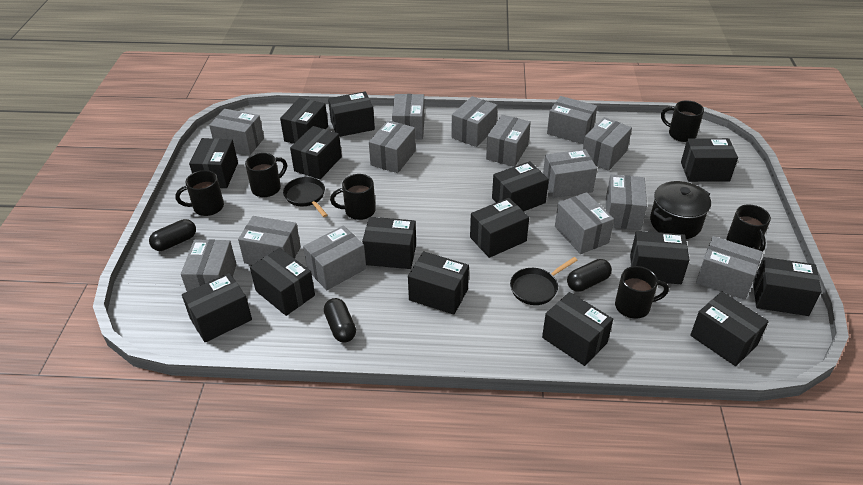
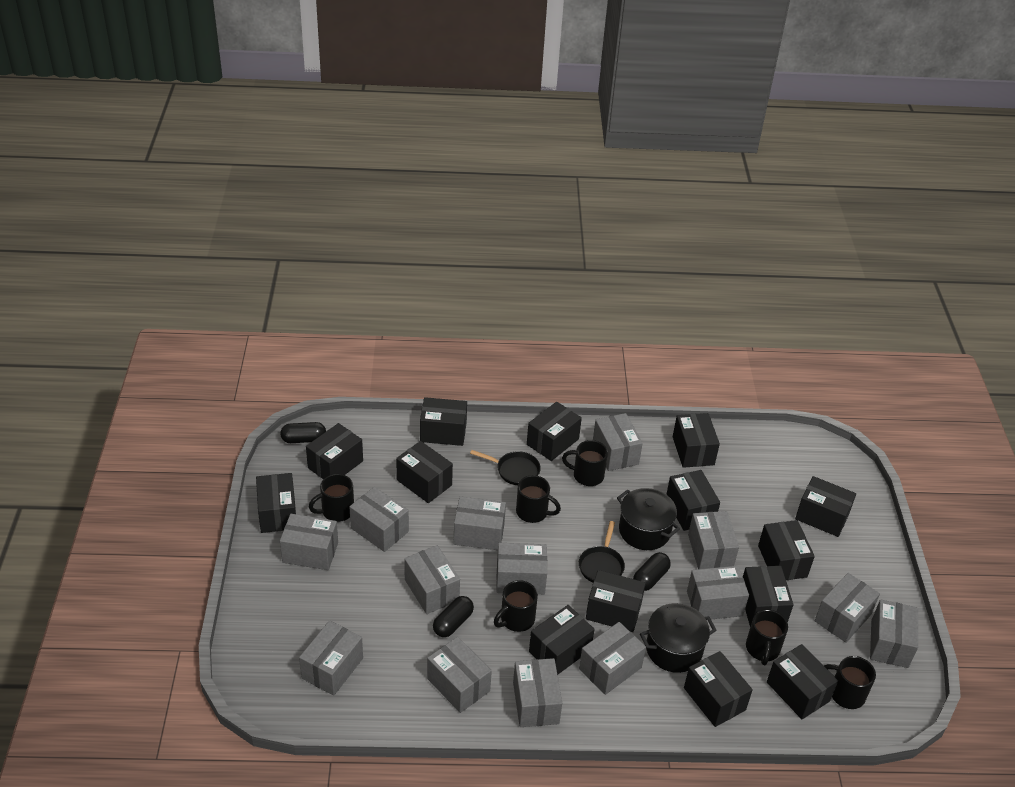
black box: 15 -> 14
black pot: 1 -> 2

